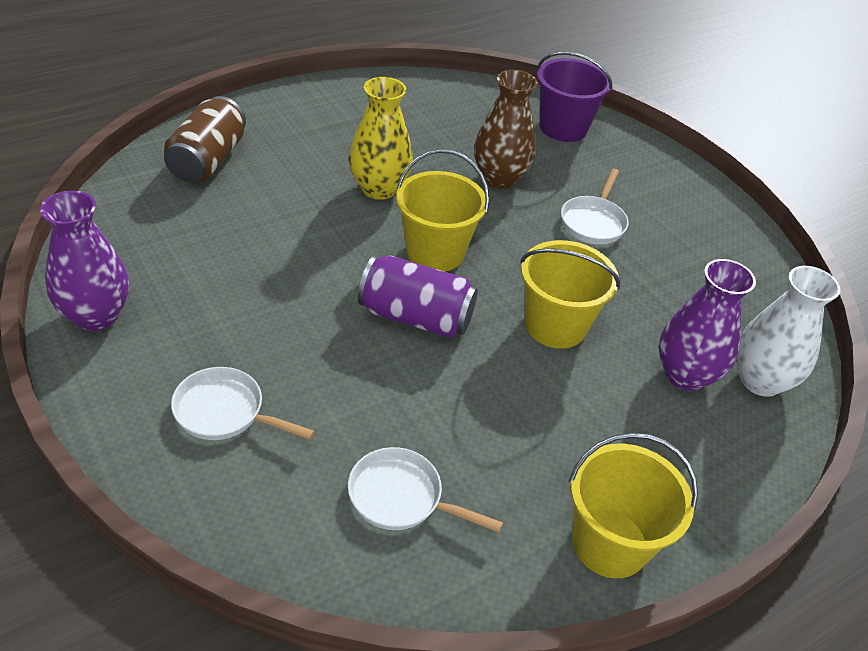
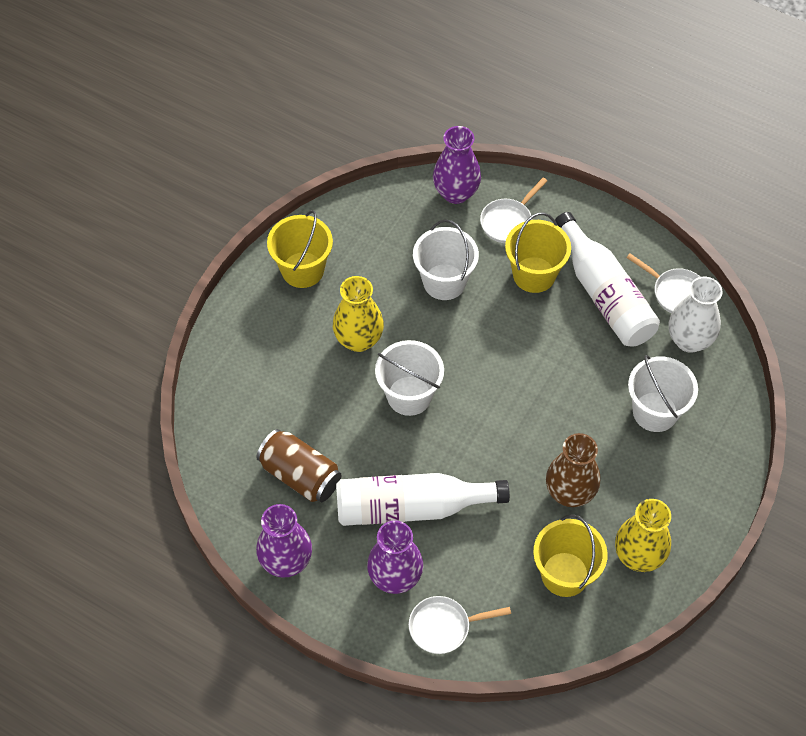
purple bucket: 1 -> 0
purple can: 1 -> 0
purple vase: 2 -> 3
white bottle: 0 -> 2
white bucket: 0 -> 3
yellow vase: 1 -> 2

